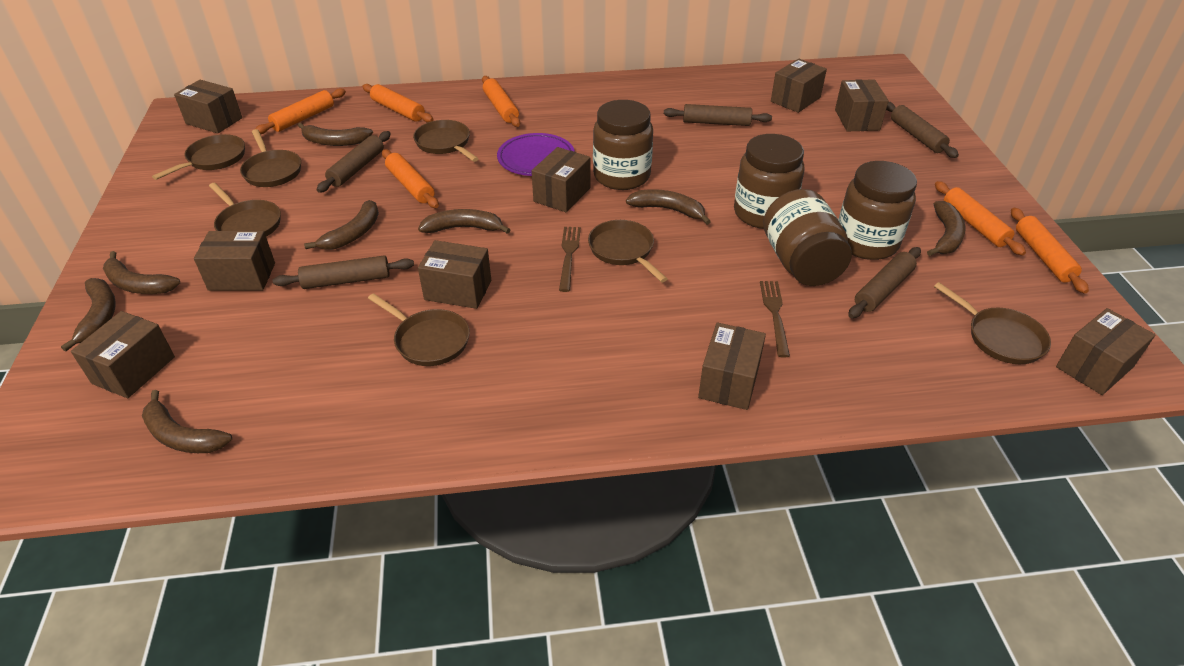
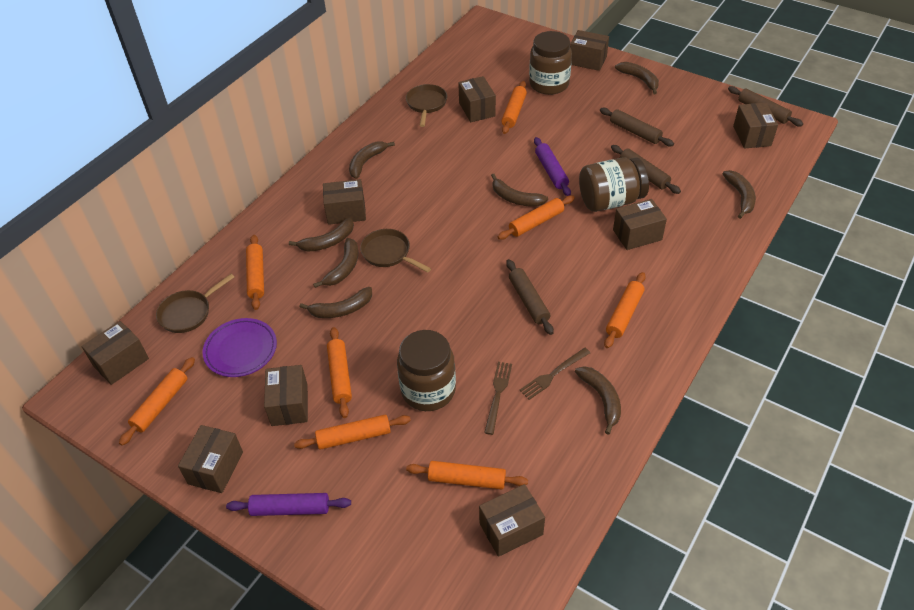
brown jar: 4 -> 3
brown pan: 7 -> 3
brown rolling pin: 5 -> 4
orange rolling pin: 6 -> 8
purple rolling pin: 0 -> 2

